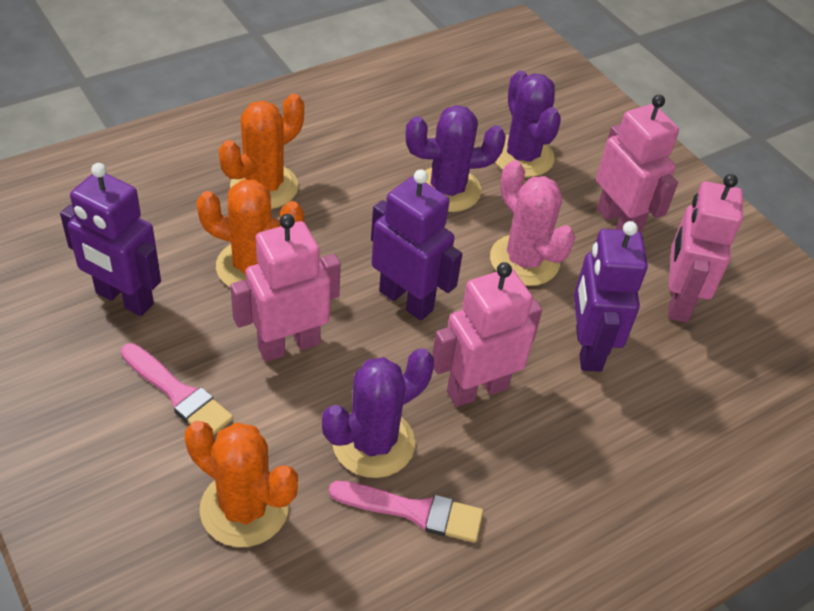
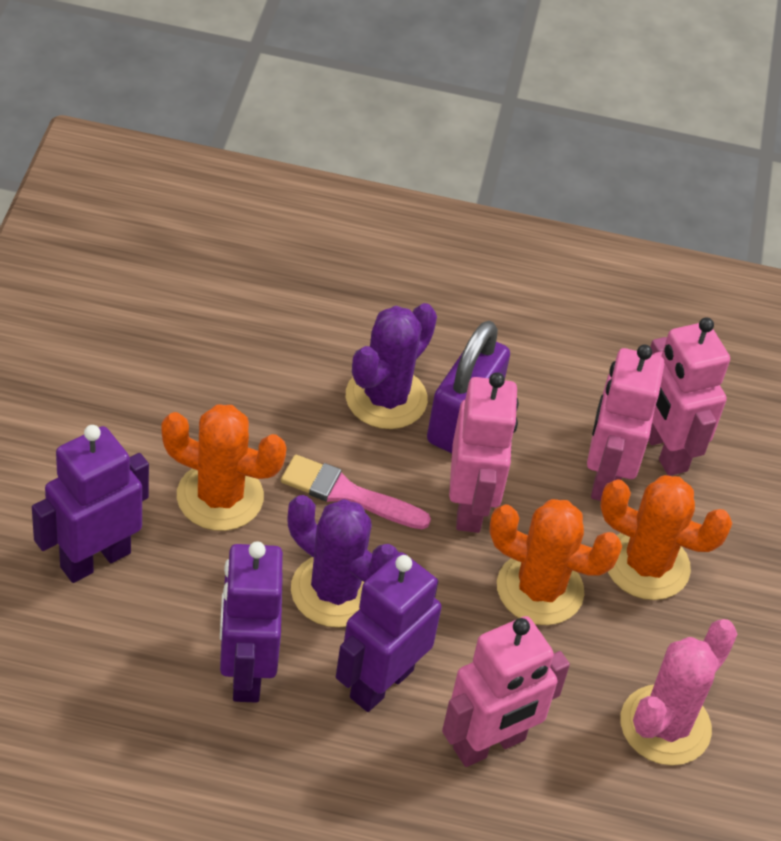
pink brush: 2 -> 1
purple cactus: 3 -> 2
purple padlock: 0 -> 1

